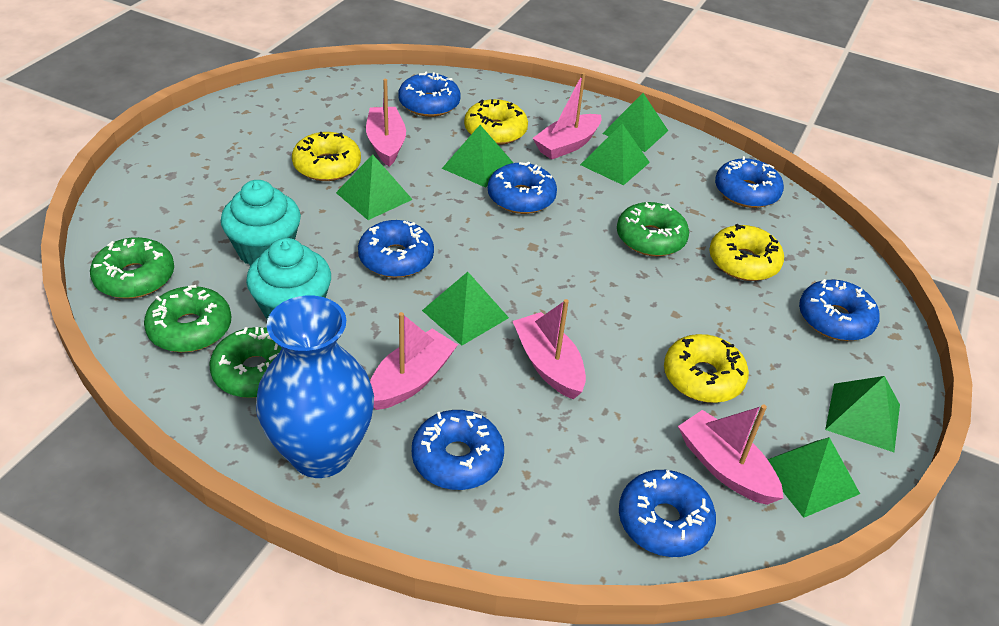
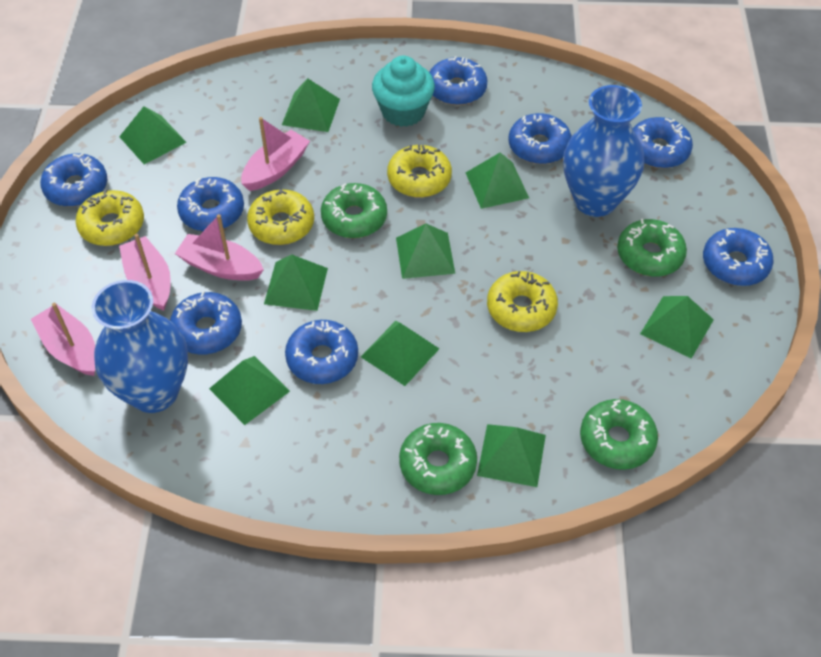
blue donut: 7 -> 8
blue vase: 1 -> 2
green pyramid: 7 -> 9
pink boat: 5 -> 4
turquoise cupcake: 2 -> 1

